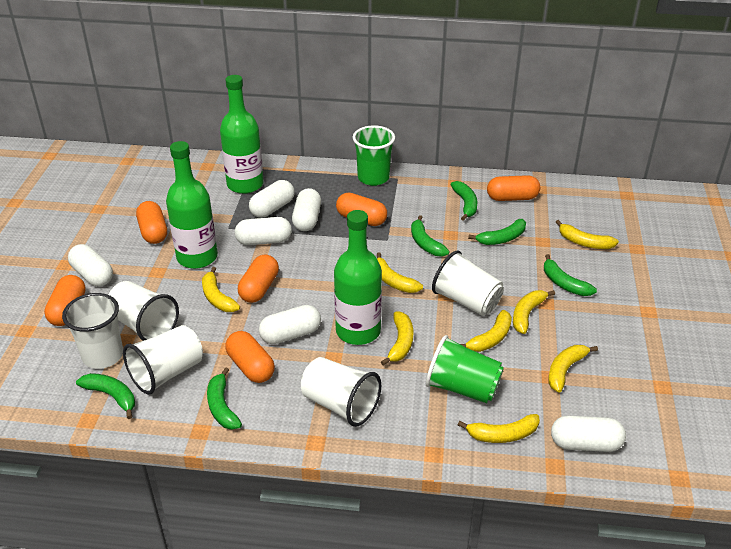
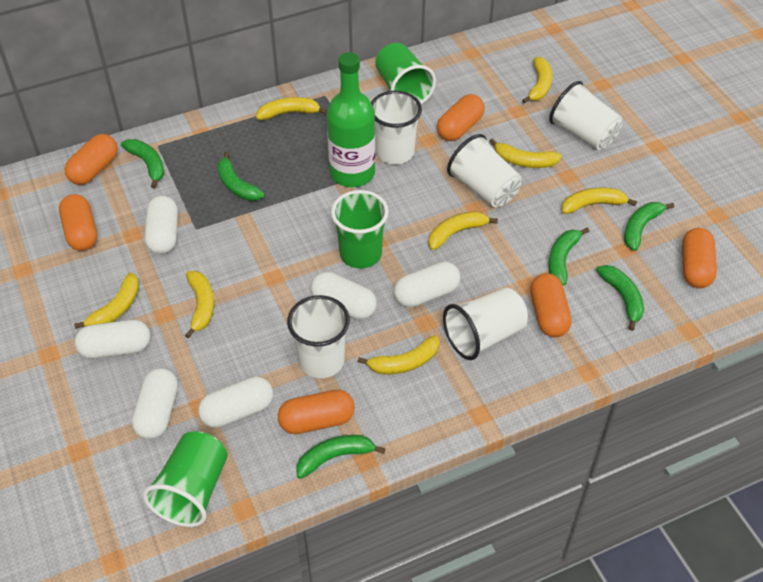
green bottle: 3 -> 1
green cup: 2 -> 3

